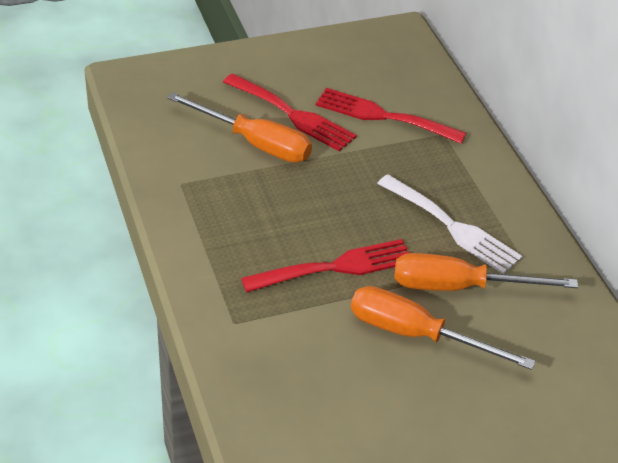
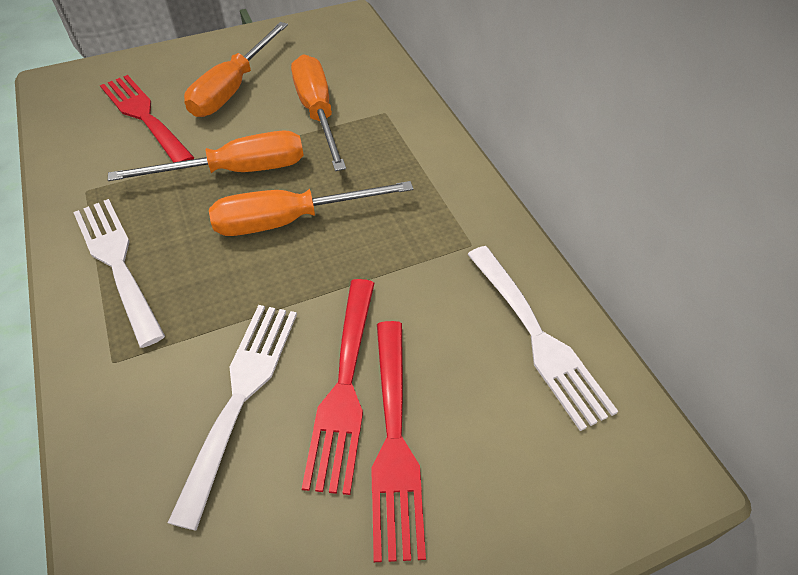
orange screwdriver: 3 -> 4
white fork: 1 -> 3

